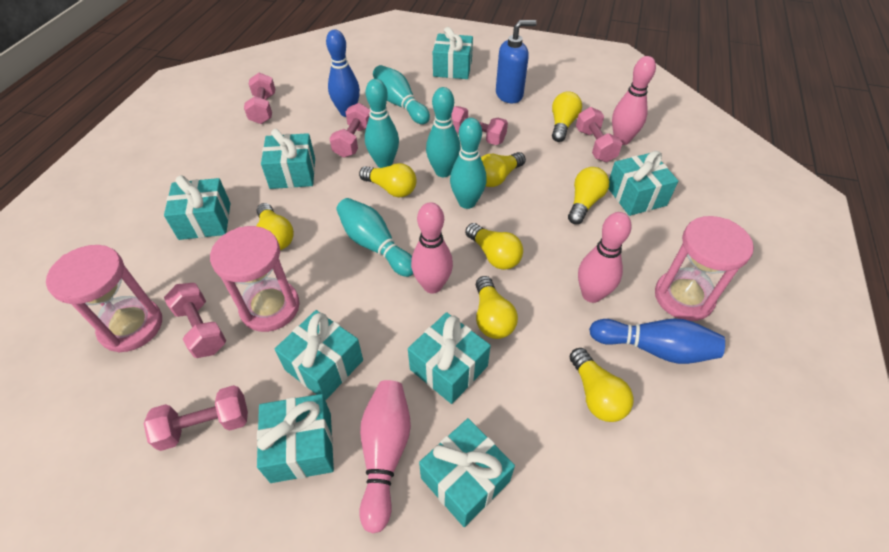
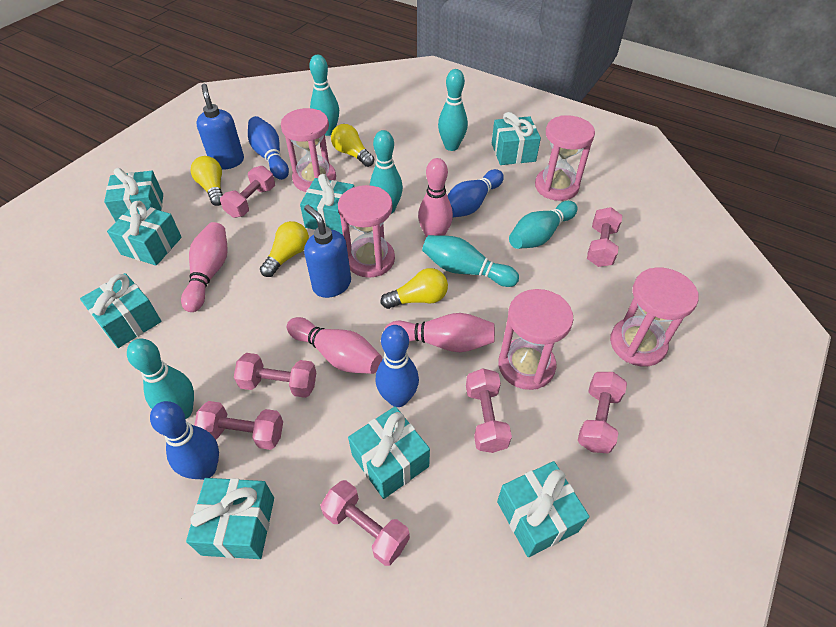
blue bowling pin: 2 -> 4
blue soap dispenser: 1 -> 2
pink dumbbell: 6 -> 7
pink hourglass: 3 -> 5
turquoise bowling pin: 5 -> 6
yellow light bulb: 8 -> 4

